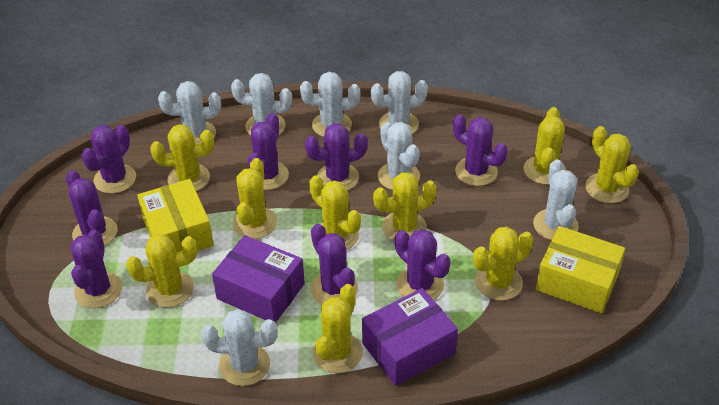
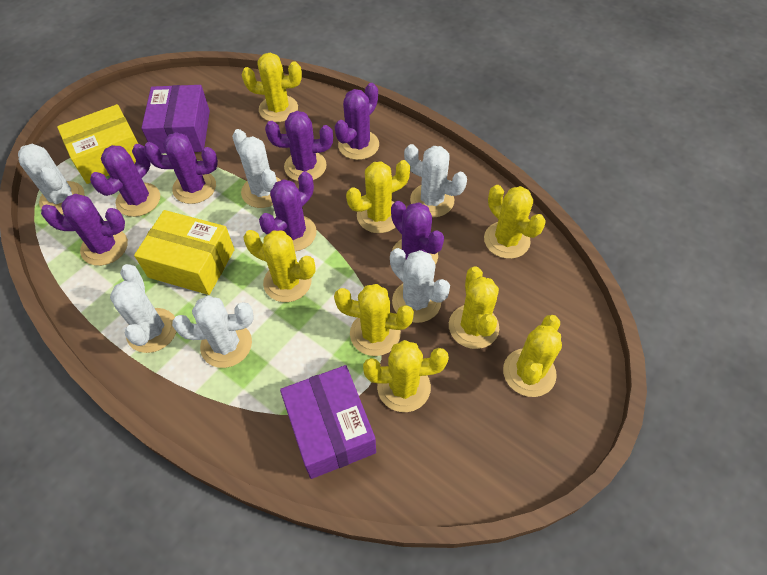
purple cactus: 8 -> 7
white cactus: 7 -> 6
yellow cactus: 9 -> 8

